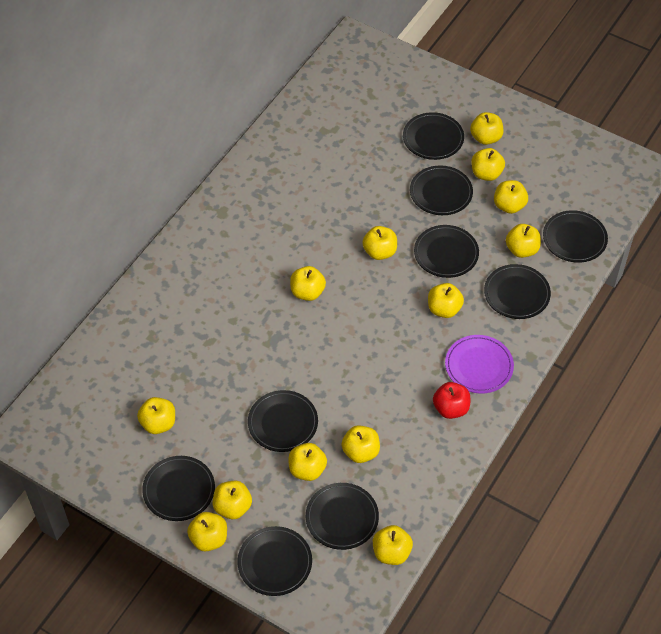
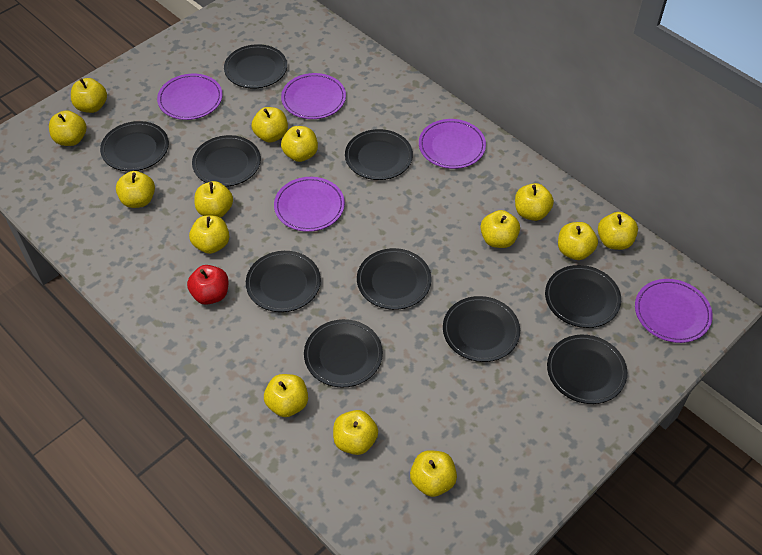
black plate: 9 -> 10
purple plate: 1 -> 5
yellow apple: 13 -> 14

